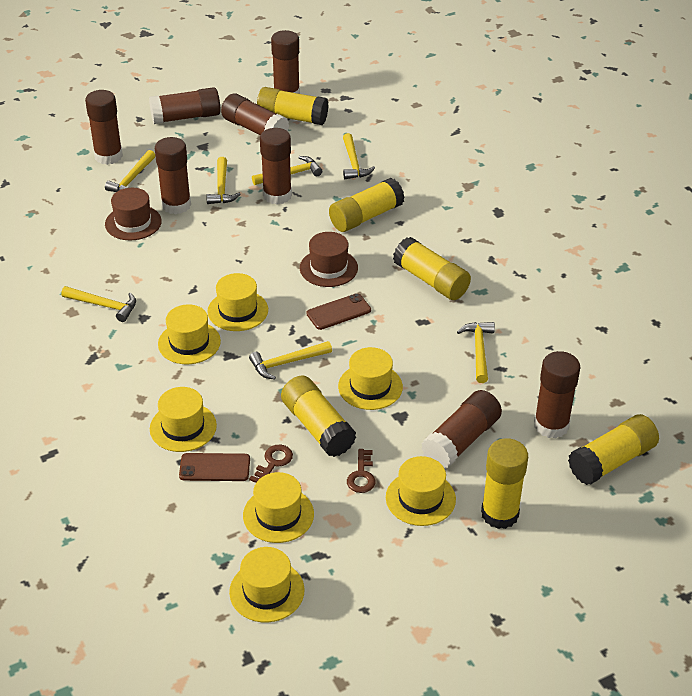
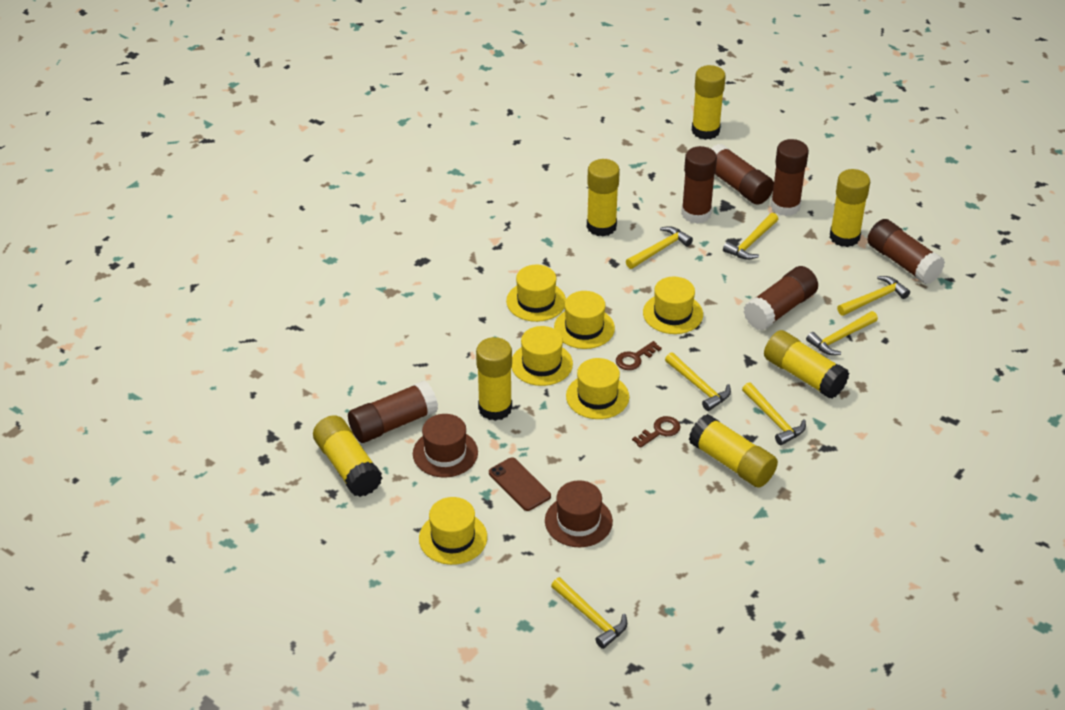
brown glue stick: 8 -> 6
brown phone: 2 -> 1
yellow glue stick: 6 -> 7
yellow hat: 7 -> 6

